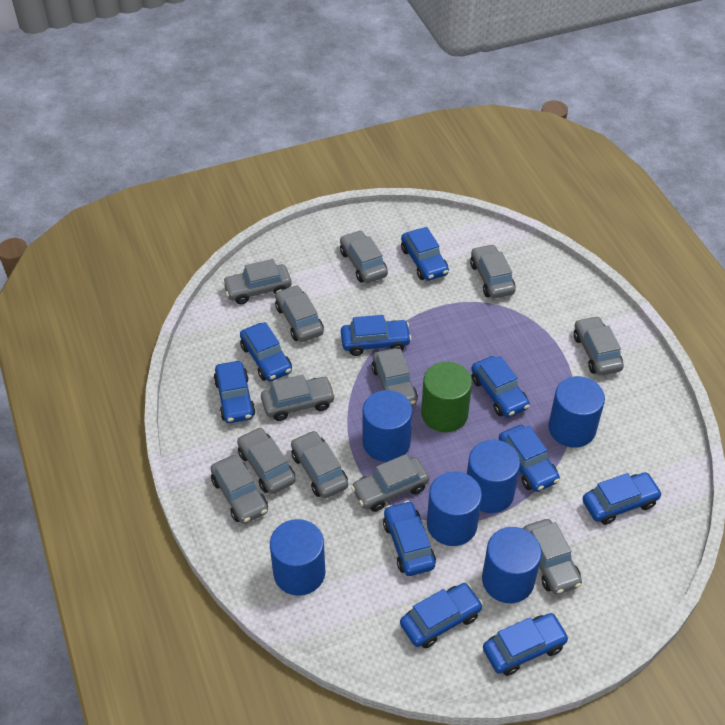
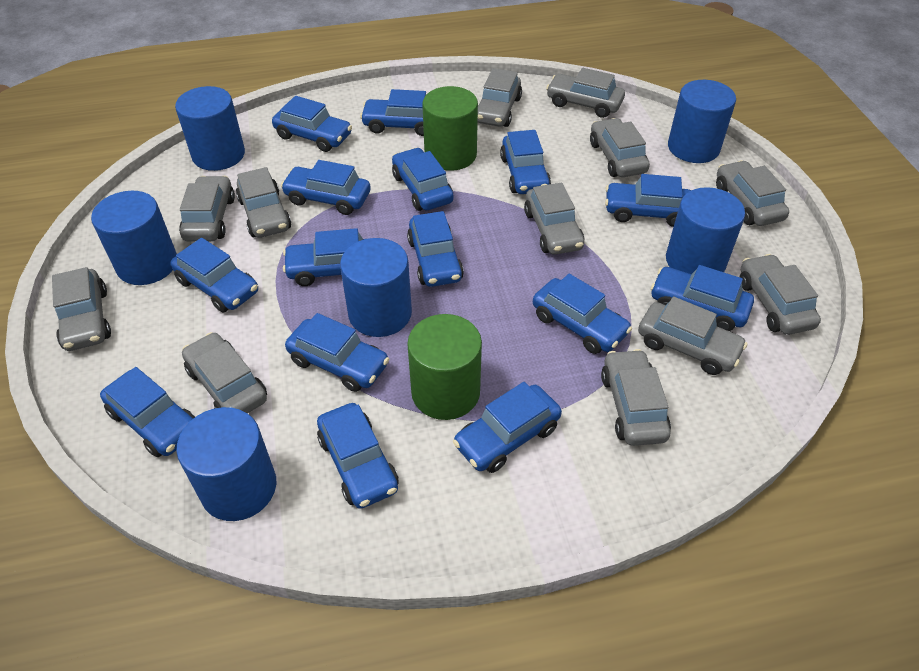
blue car: 10 -> 15
green cylinder: 1 -> 2

